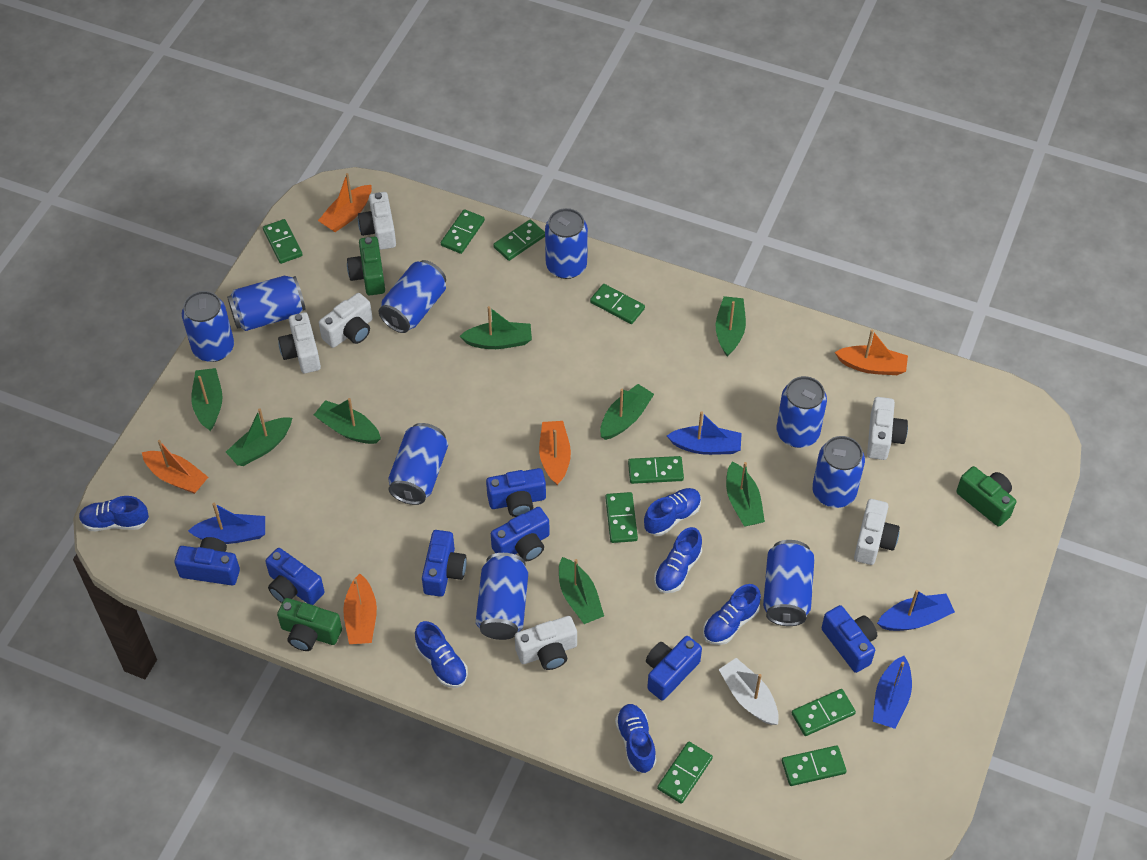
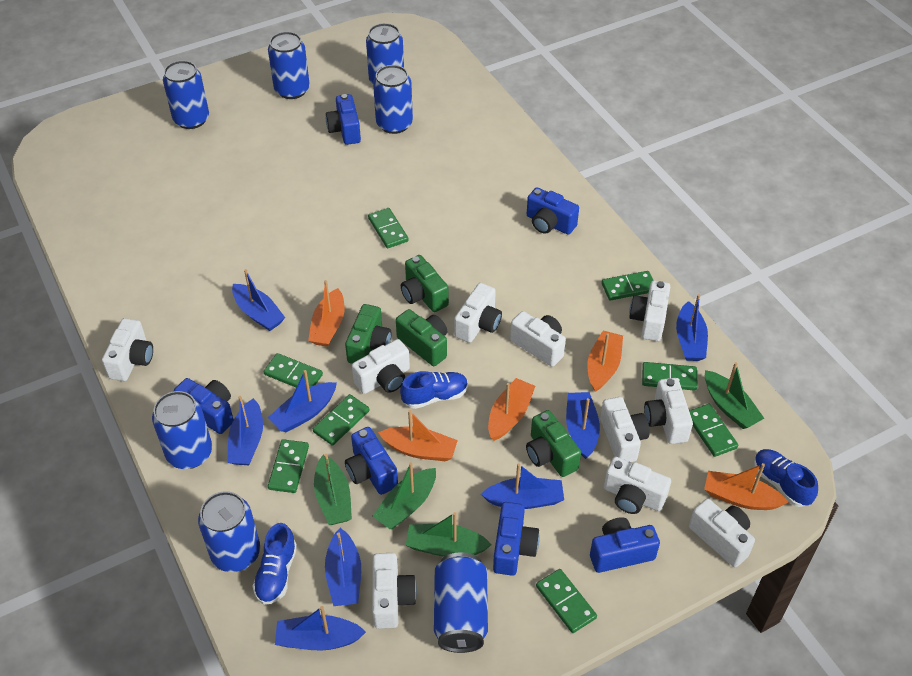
blue boat: 4 -> 8
blue camera: 7 -> 6
blue can: 9 -> 7
blue shoe: 6 -> 3
green boat: 8 -> 4
green camera: 3 -> 4
green domino: 9 -> 8
white boat: 1 -> 0
white camera: 6 -> 10

